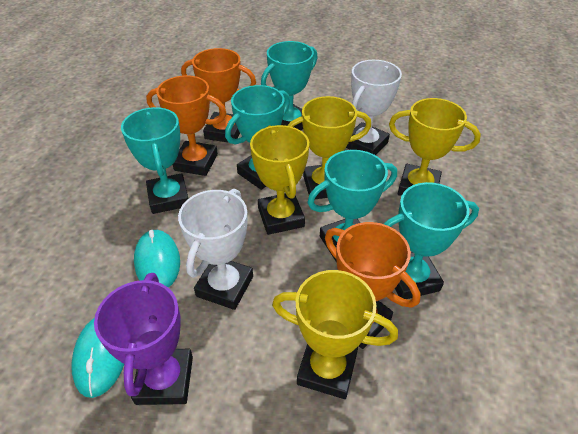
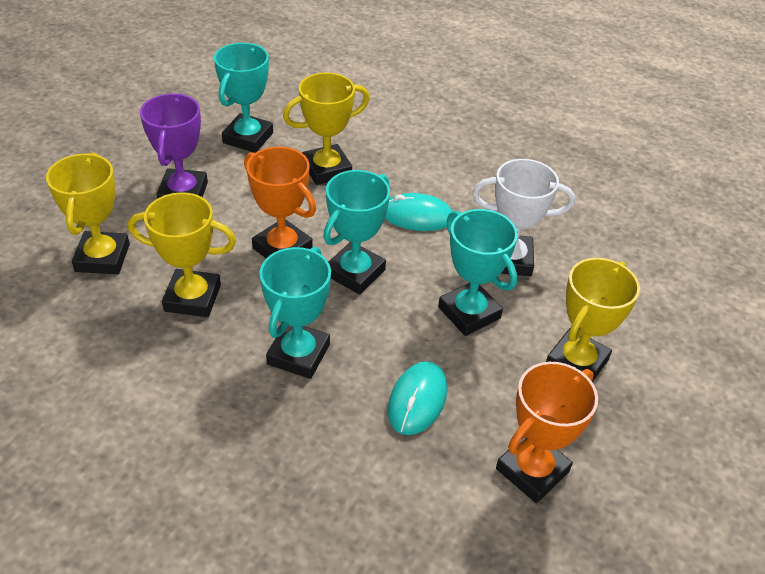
orange trophy: 3 -> 2
turquoise trophy: 5 -> 4
white trophy: 2 -> 1

